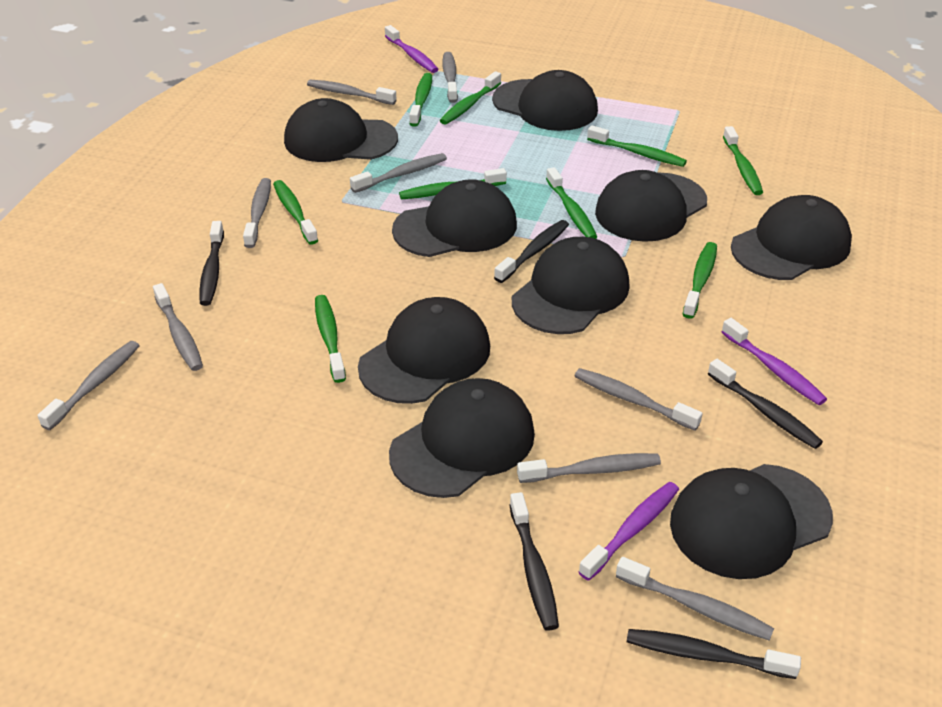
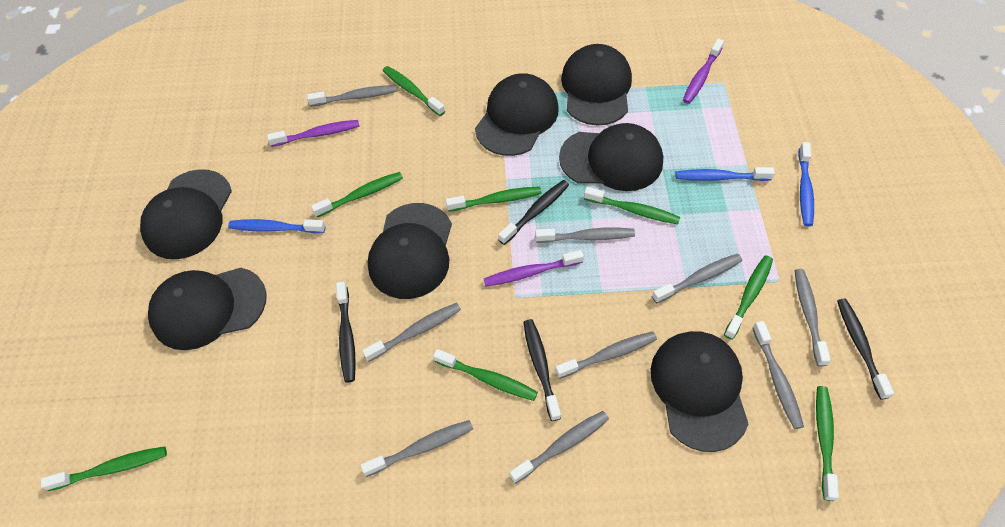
black cap: 9 -> 7
black toothbrush: 5 -> 4
blue toothbrush: 0 -> 3
green toothbrush: 9 -> 8

